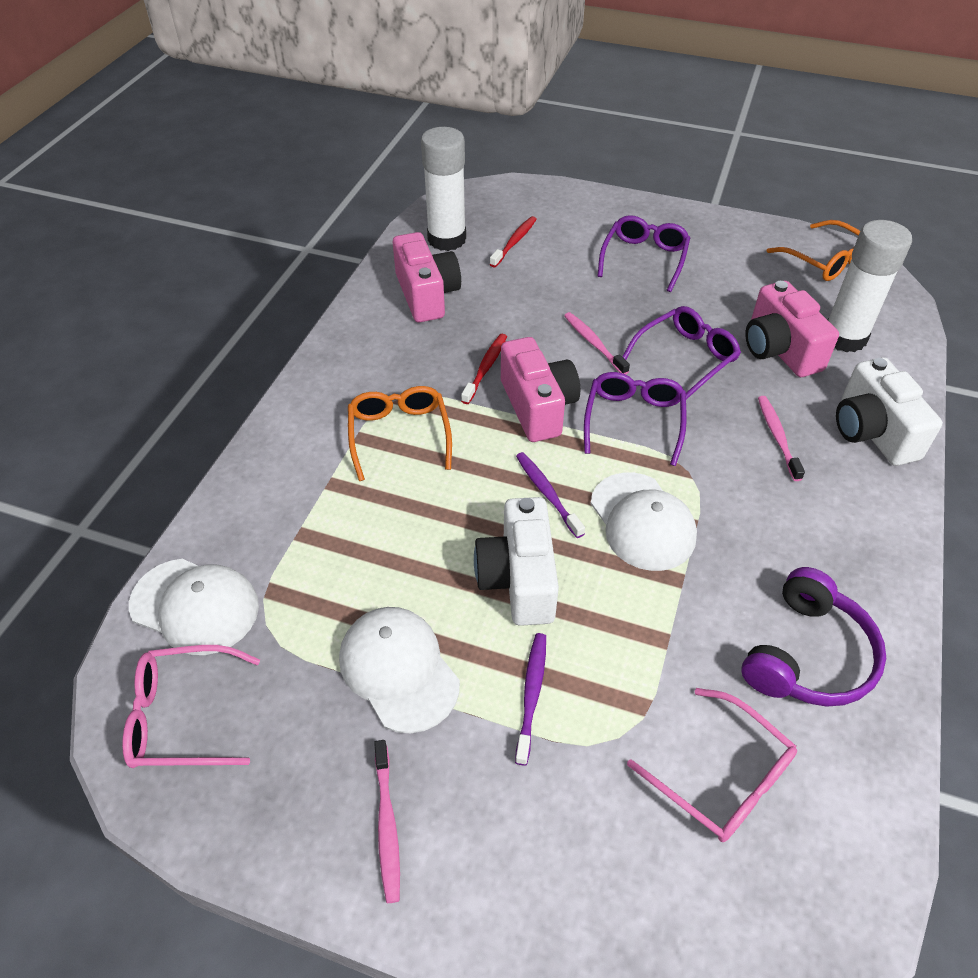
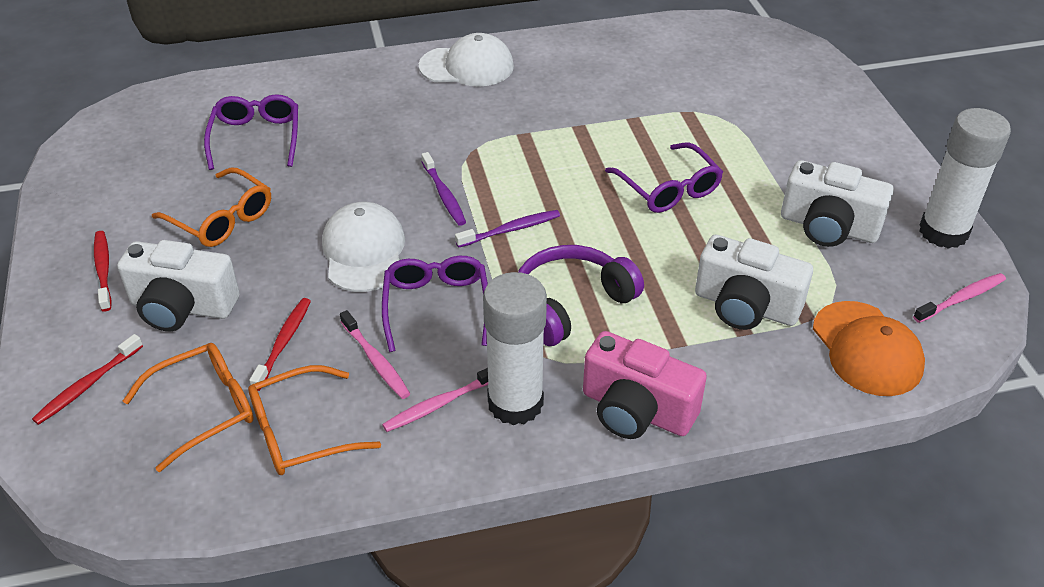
orange cap: 0 -> 1
orange glasses: 2 -> 3
pink camera: 3 -> 1
pink glasses: 2 -> 0
red toothbrush: 2 -> 3
white camera: 2 -> 3
white cap: 3 -> 2

